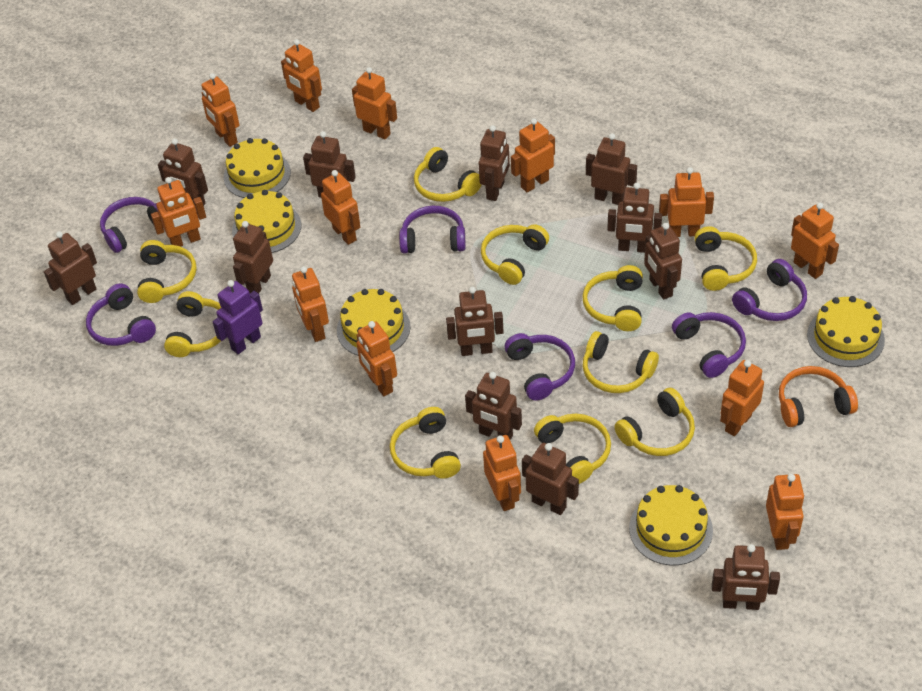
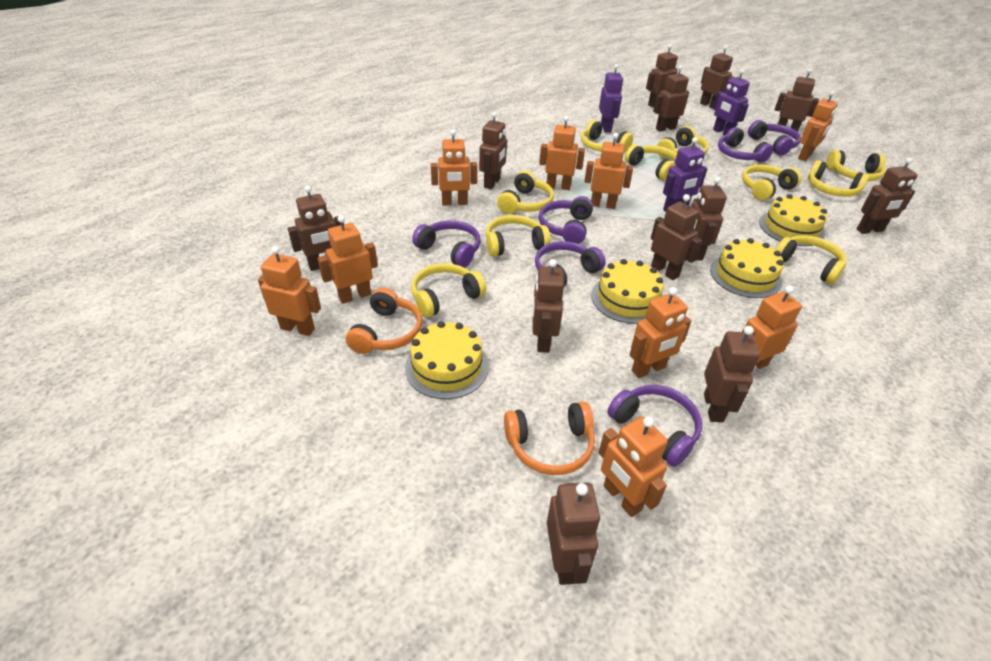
orange headphones: 1 -> 2
orange robot: 13 -> 9
purple robot: 1 -> 3
yellow cake: 5 -> 4

